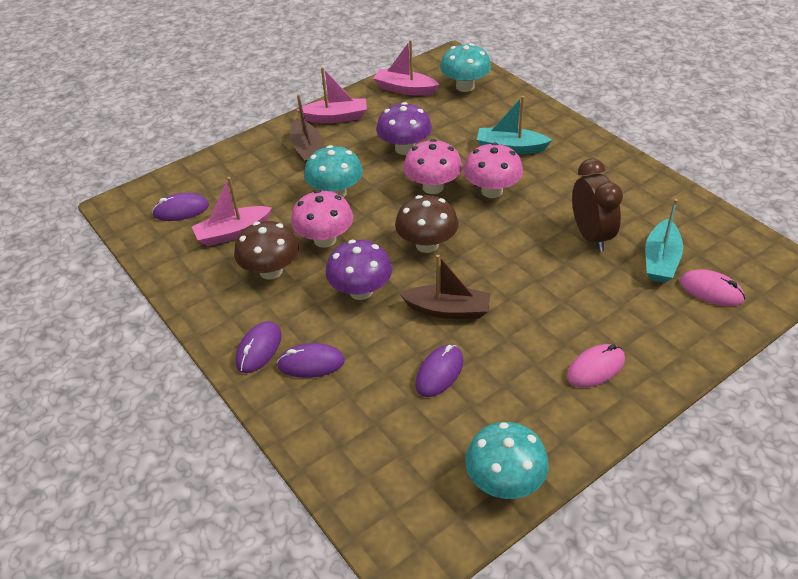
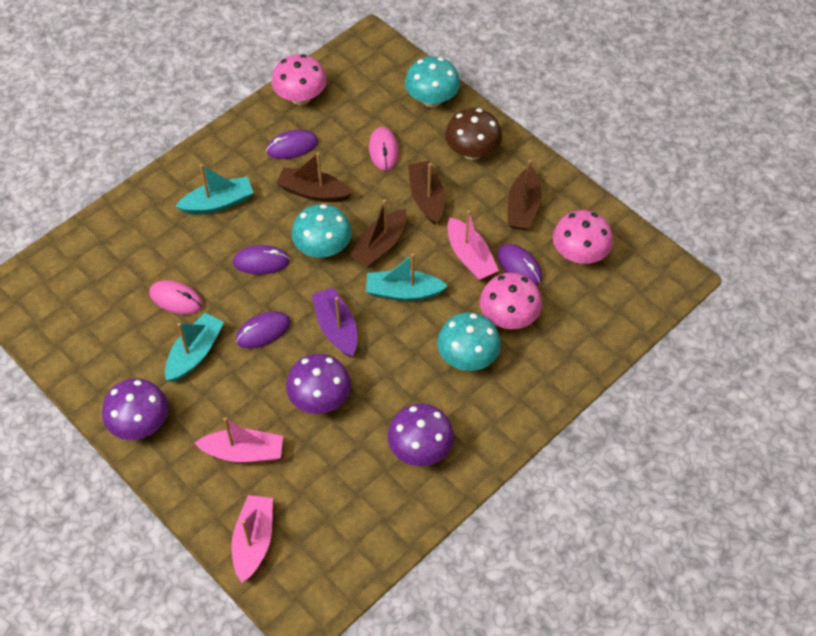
brown boat: 2 -> 4
brown clock: 1 -> 0
brown mushroom: 2 -> 1
purple boat: 0 -> 1
purple mushroom: 2 -> 3
turquoise boat: 2 -> 3

